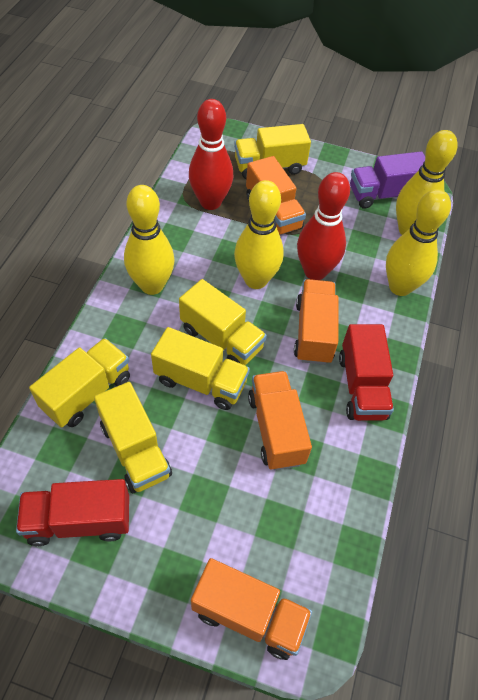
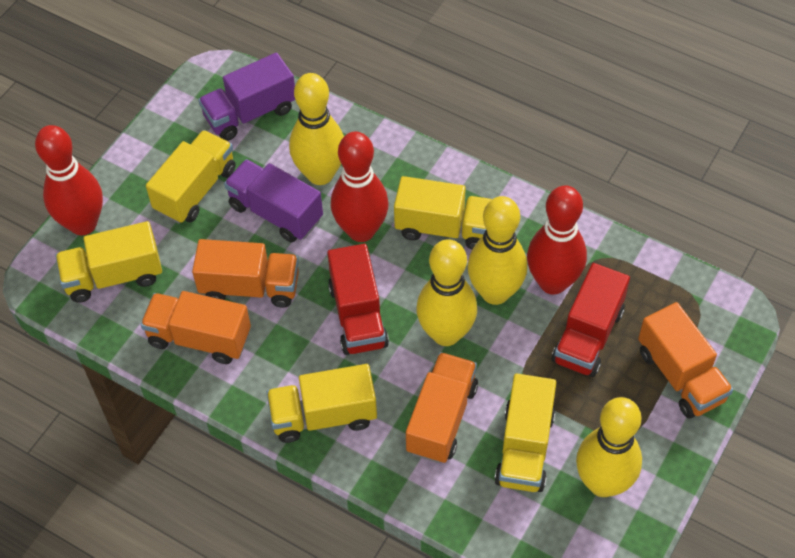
purple truck: 1 -> 2
red bowling pin: 2 -> 3

